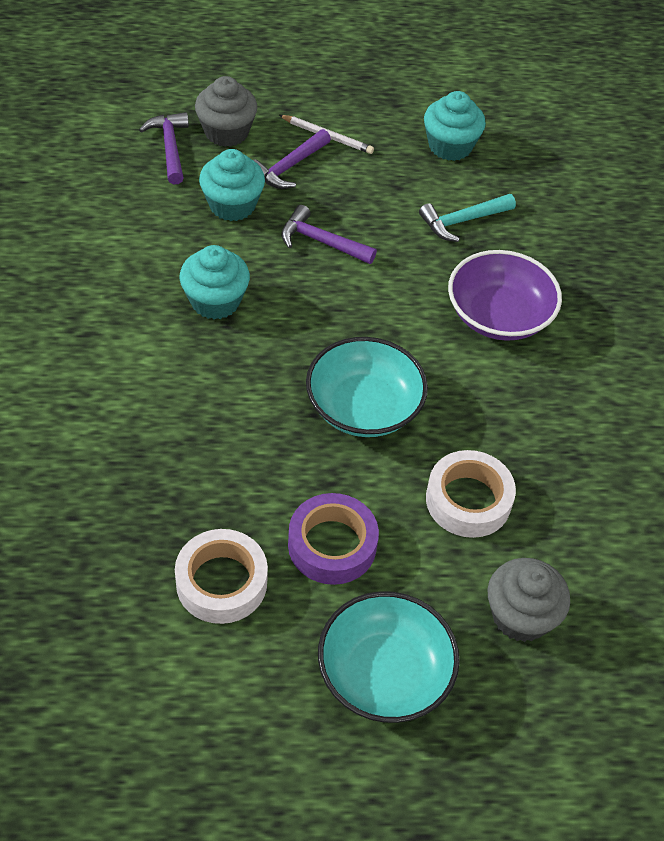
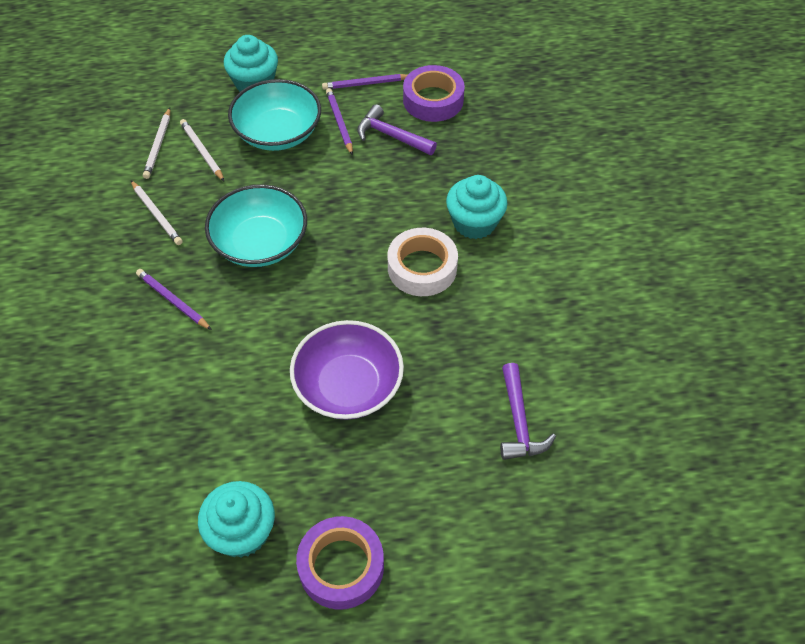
grey cupcake: 2 -> 0
purple hammer: 3 -> 2
purple pencil: 0 -> 3
purple tape: 1 -> 2
turquoise hammer: 1 -> 0
white pencil: 1 -> 3
white tape: 2 -> 1

